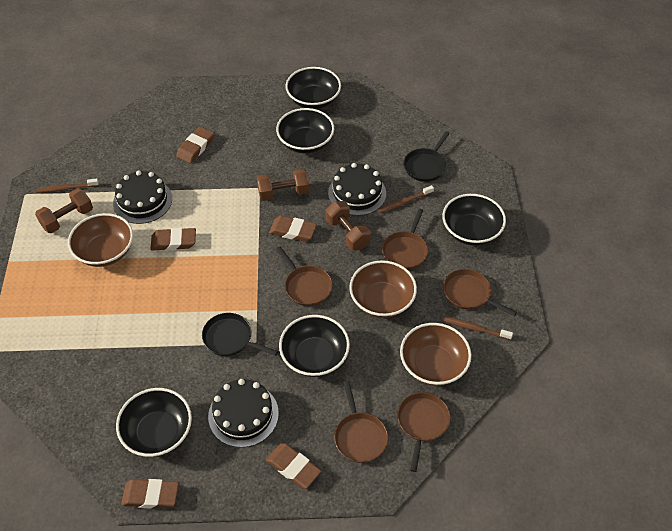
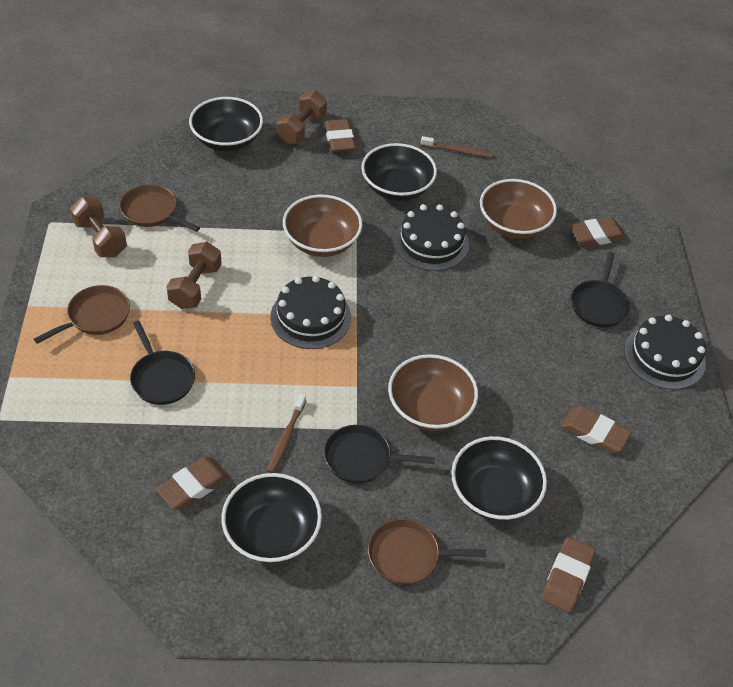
black bowl: 5 -> 4
black pan: 2 -> 3
brown pan: 5 -> 3
brown toothbrush: 3 -> 2

